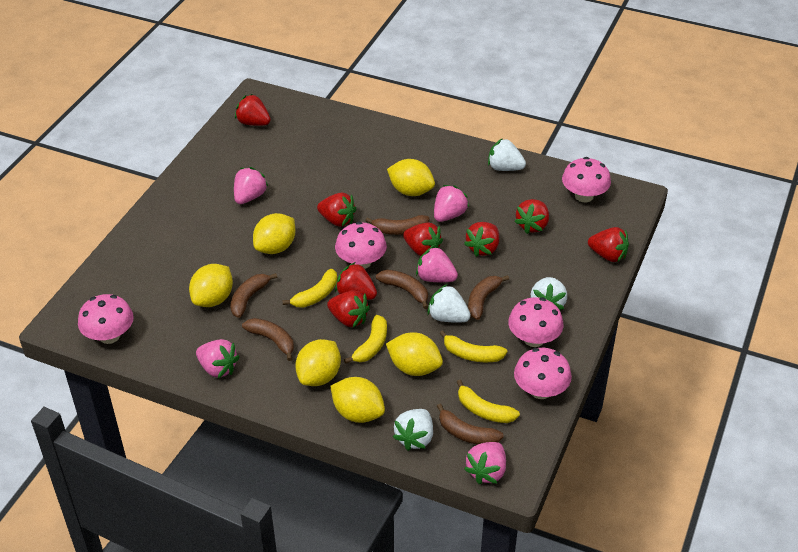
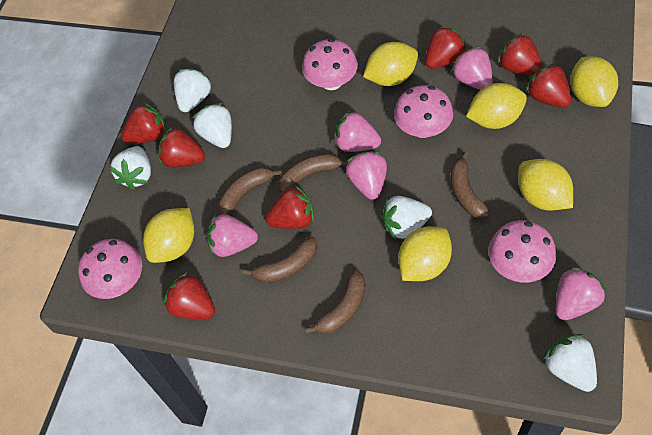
brown banana: 6 -> 5
pink mushroom: 5 -> 4
red strawberry: 8 -> 7
white strawberry: 4 -> 5
yellow banana: 4 -> 0

